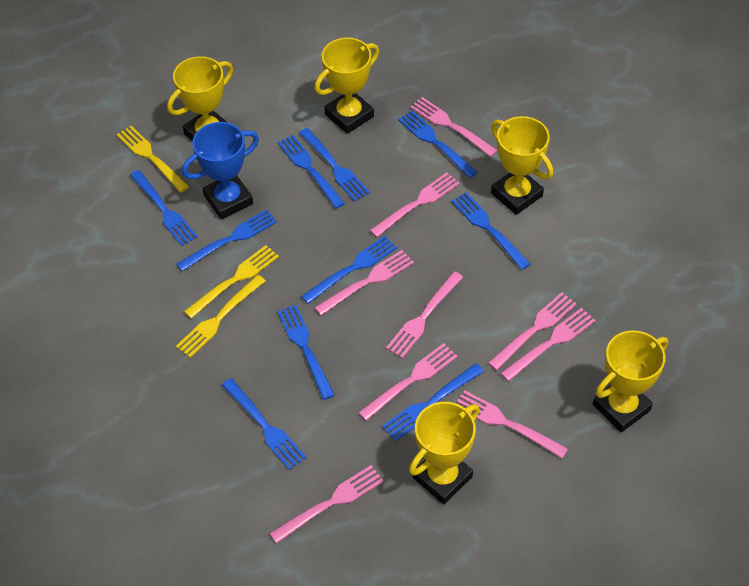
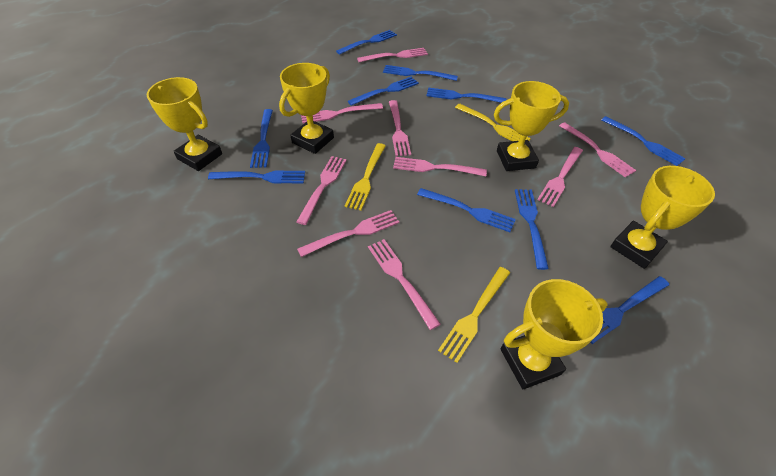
blue trophy: 1 -> 0

